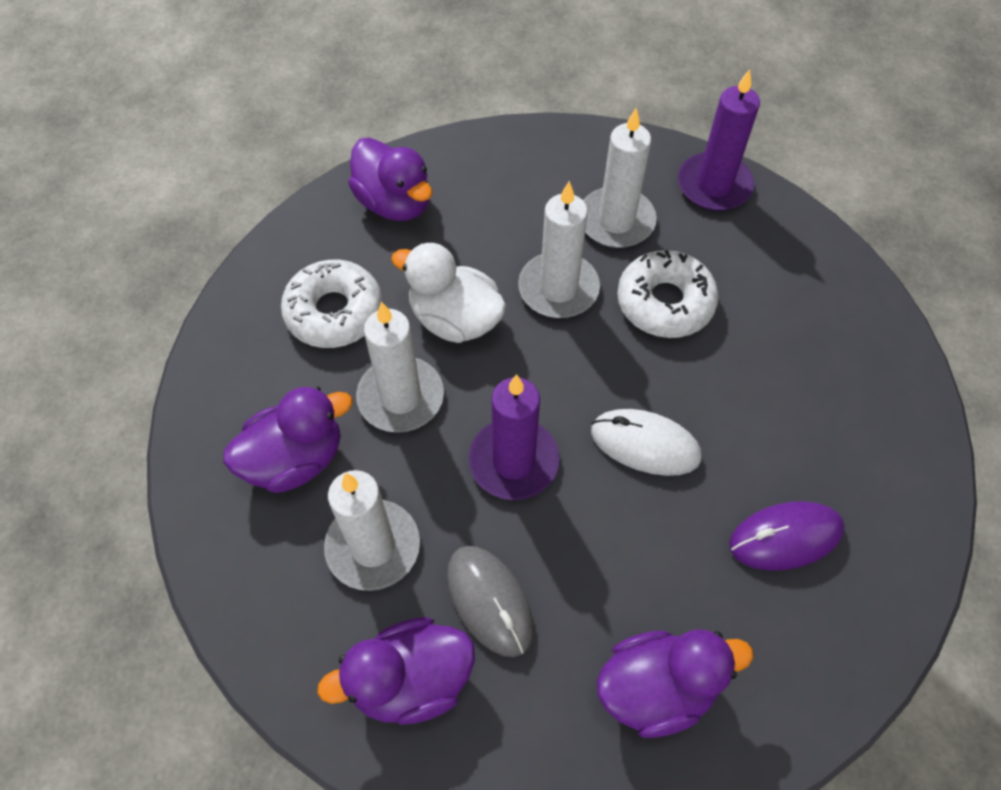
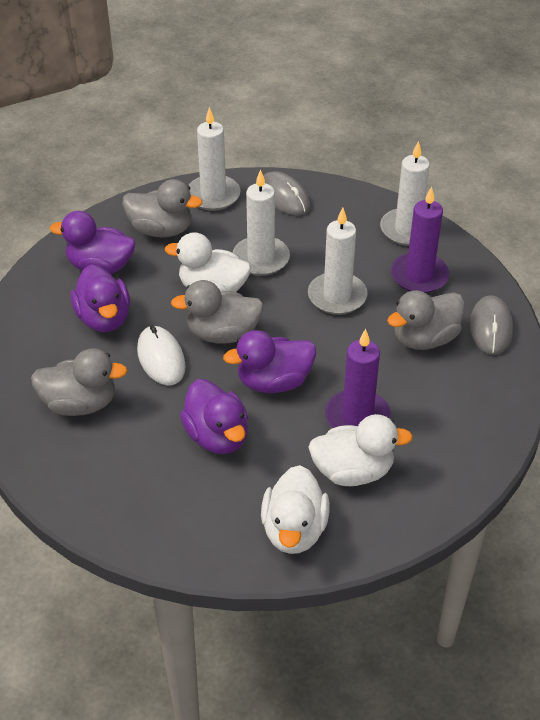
grey duck: 0 -> 4
grey mouse: 1 -> 2
purple mouse: 1 -> 0
white donut: 2 -> 0
white duck: 1 -> 3

